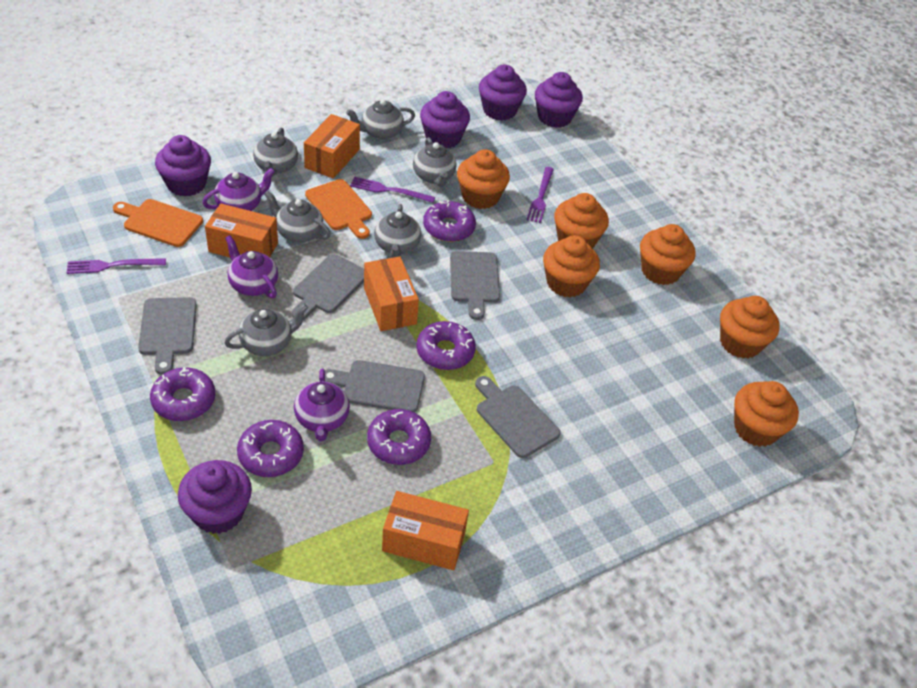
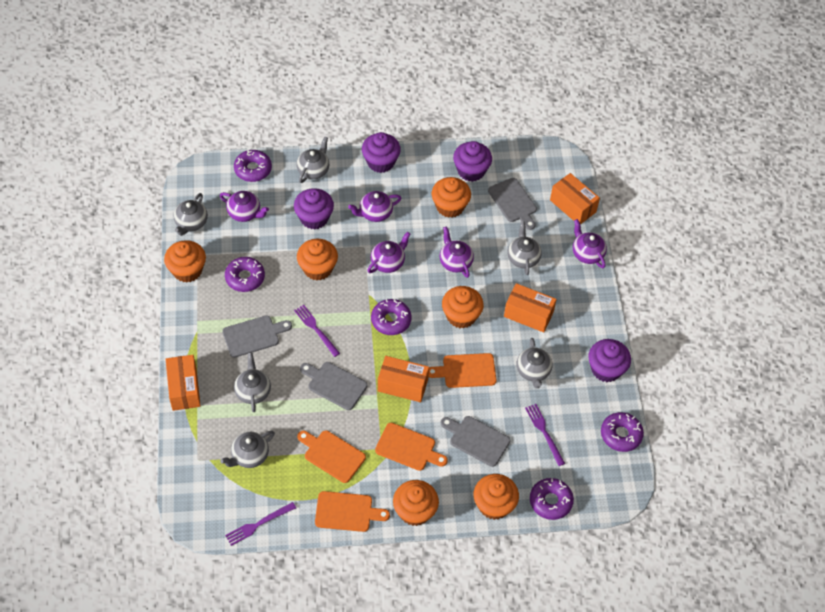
grey cutting board: 5 -> 4
orange cutting board: 2 -> 4
purple cupcake: 5 -> 4
purple teapot: 3 -> 5

